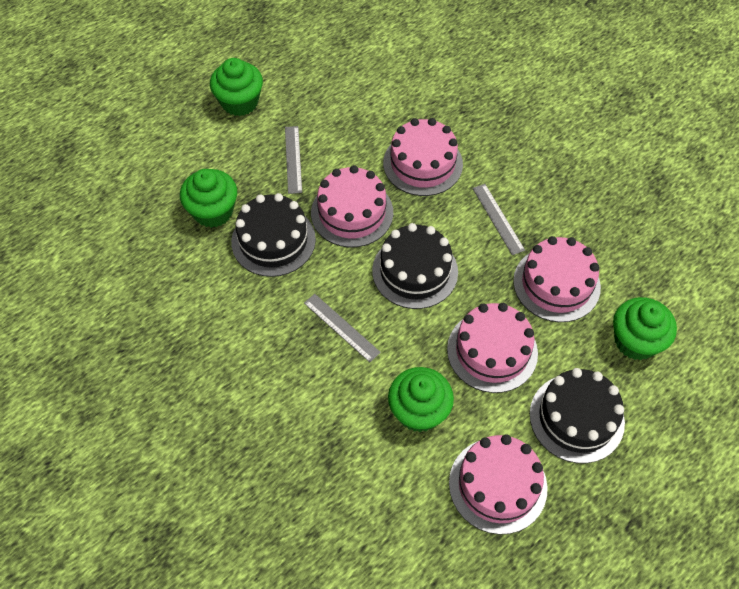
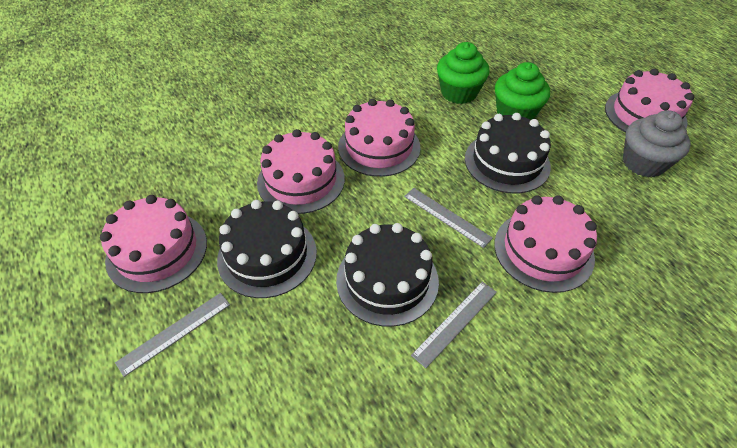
green cupcake: 4 -> 2
grey cupcake: 0 -> 1

